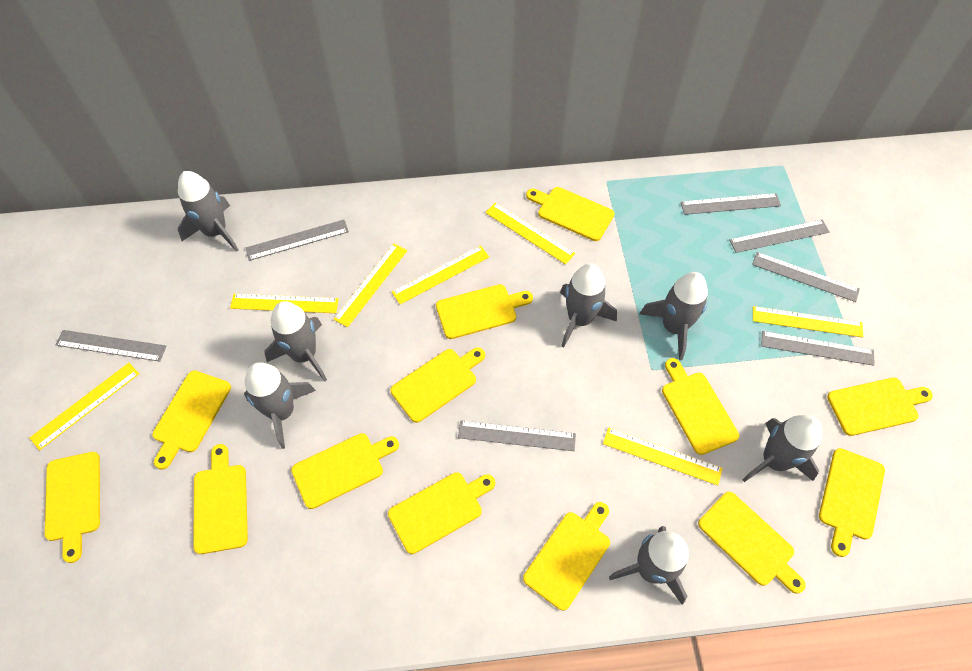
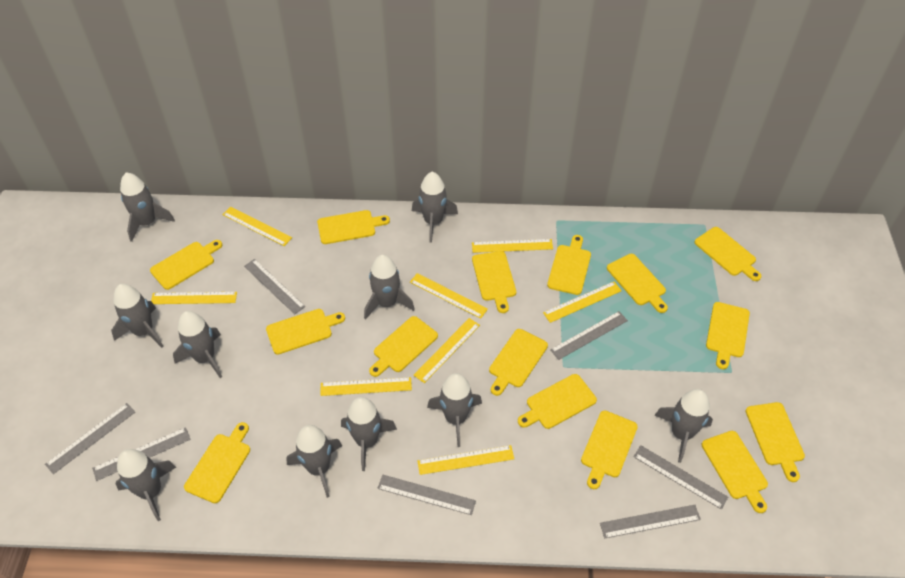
grey rocket: 7 -> 10
yellow cutting board: 13 -> 15
yellow ruler: 7 -> 8

